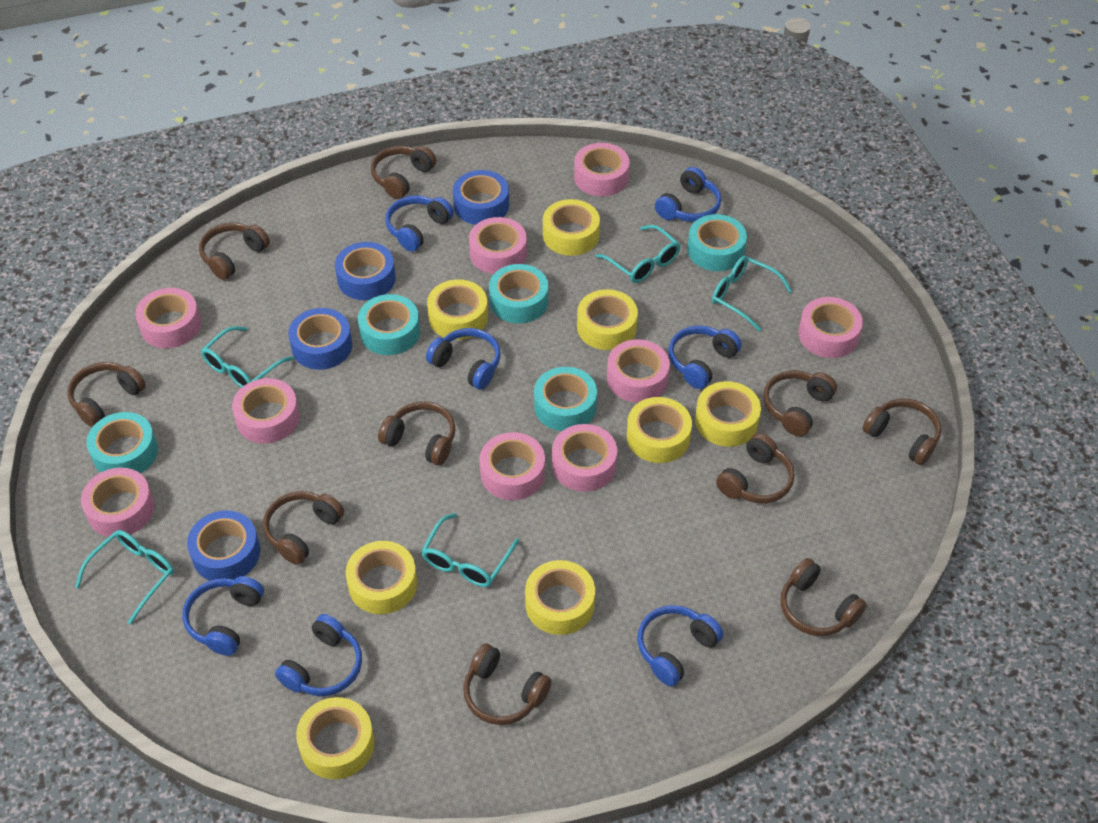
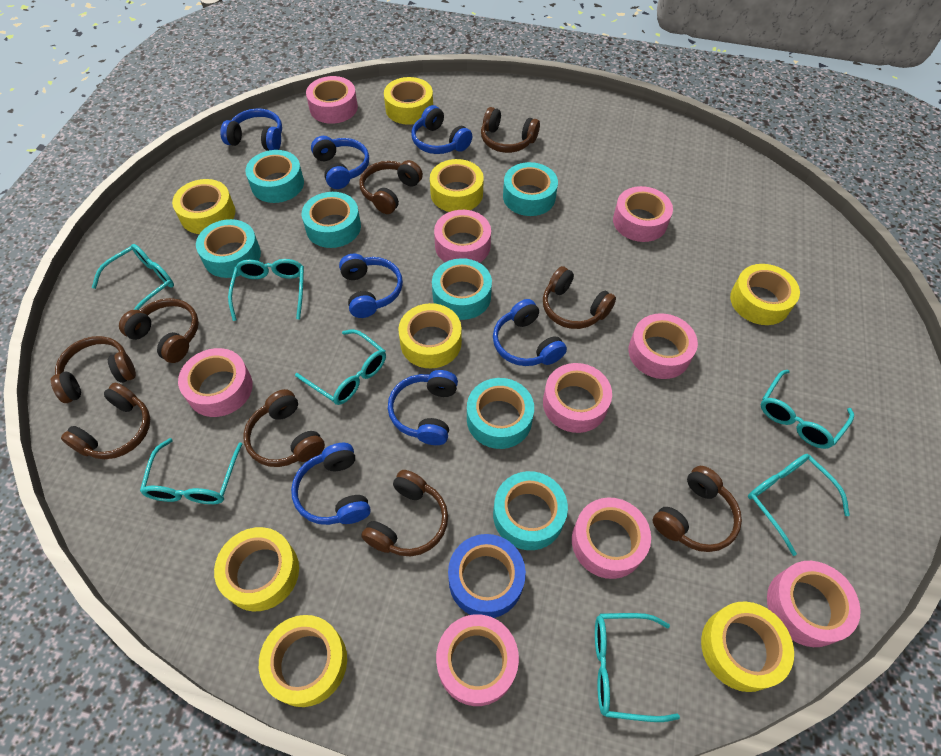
blue tape: 4 -> 1
brown headphones: 10 -> 9
turquoise glasses: 5 -> 7
turquoise tape: 5 -> 7

